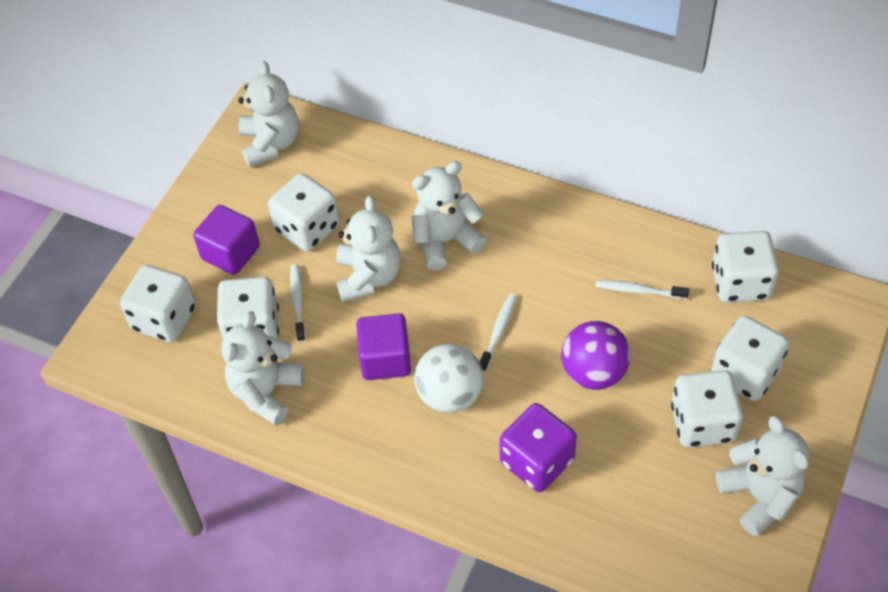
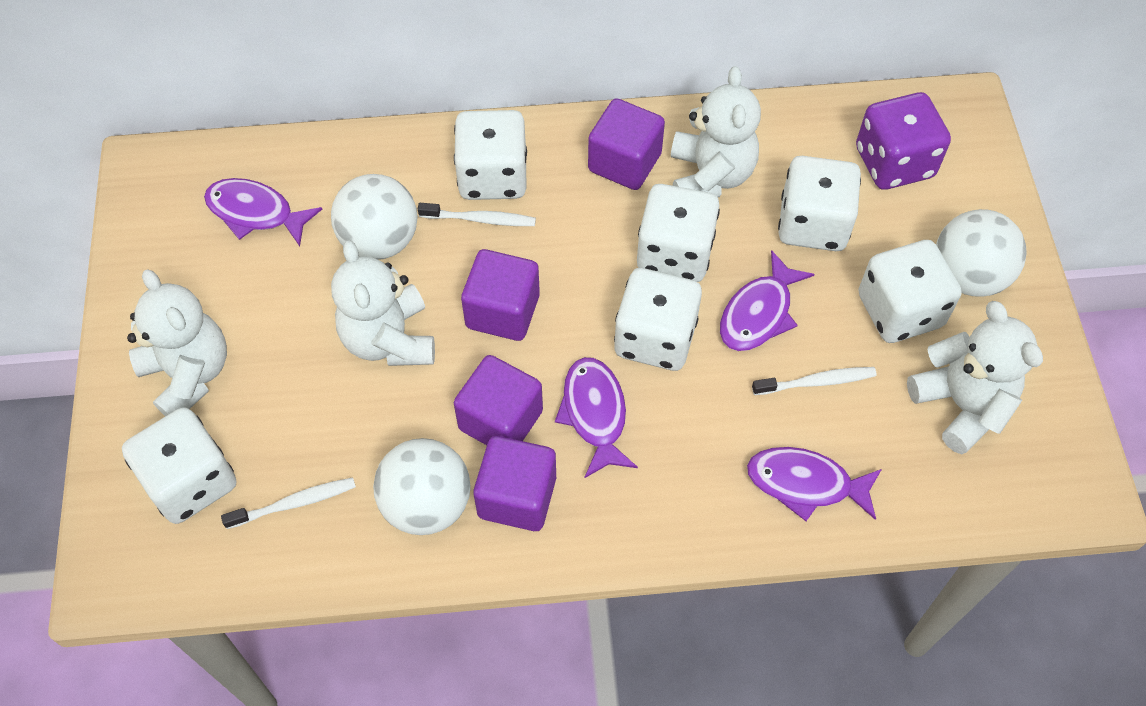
purple ball: 1 -> 0
purple cube: 2 -> 4
purple fish: 0 -> 4
white ball: 1 -> 3
white teddy bear: 5 -> 4

